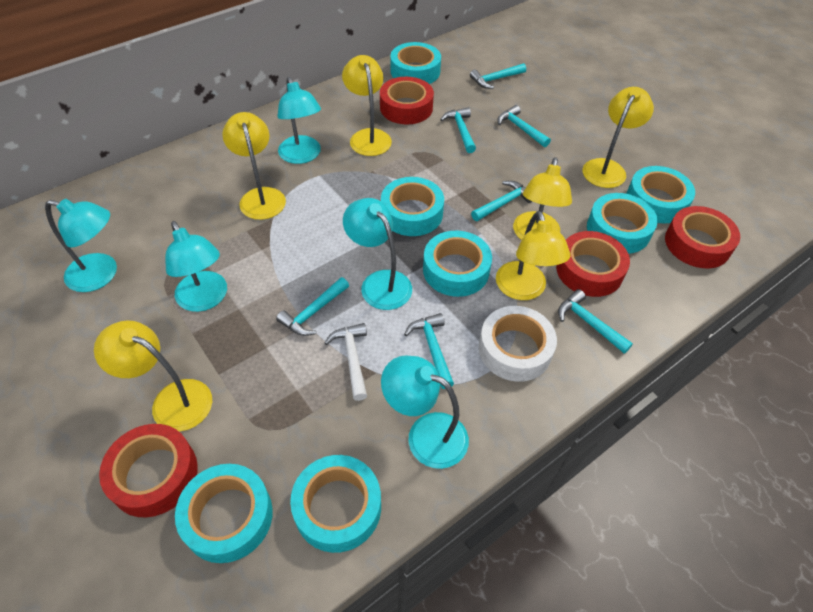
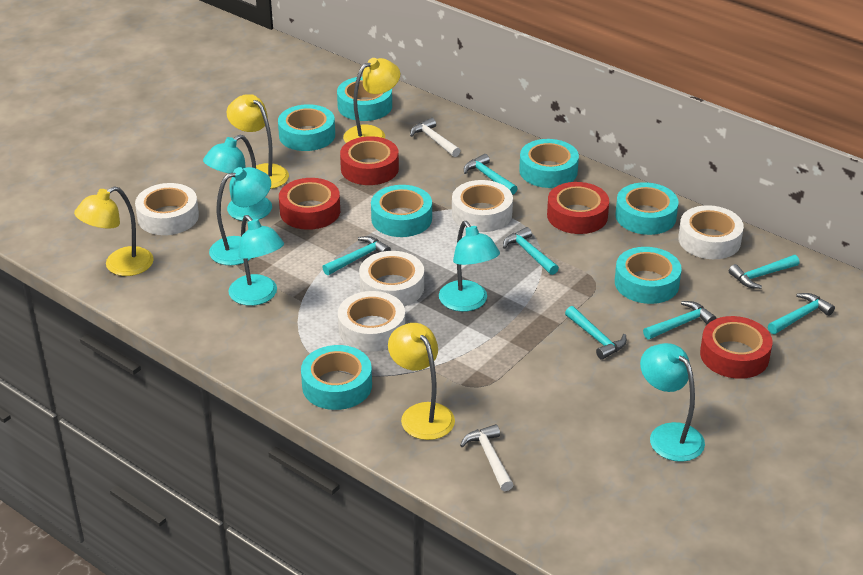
white hammer: 1 -> 2
white tape: 1 -> 5
yellow lamp: 6 -> 4

